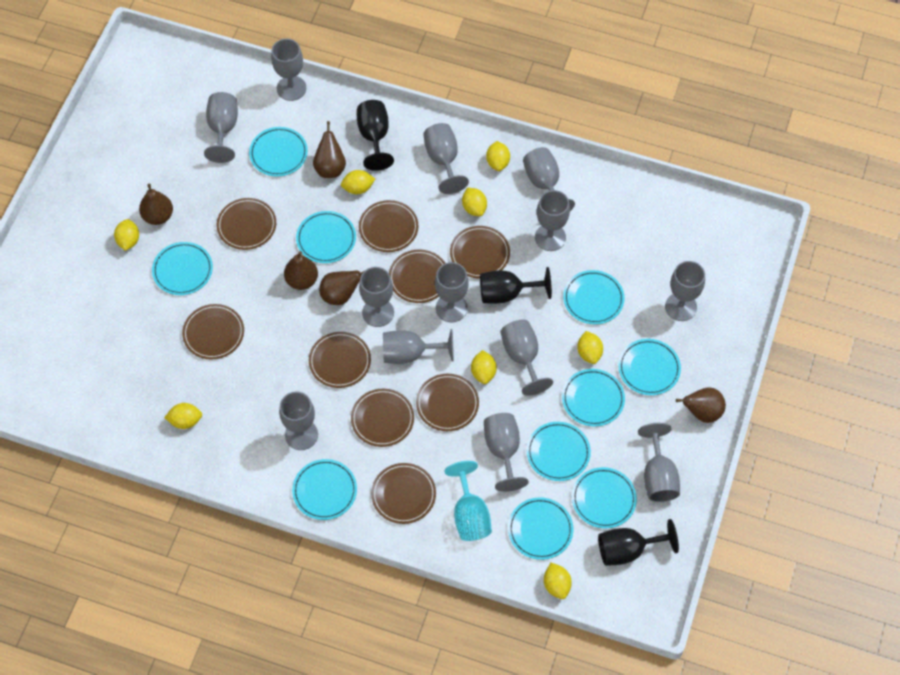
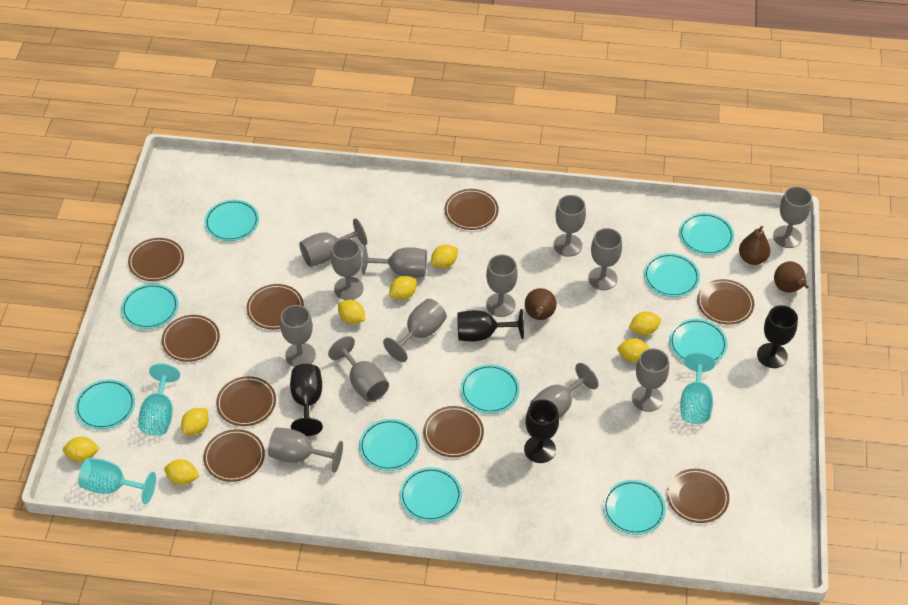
black goblet: 3 -> 4
brown pear: 5 -> 3
turquoise goblet: 1 -> 3

